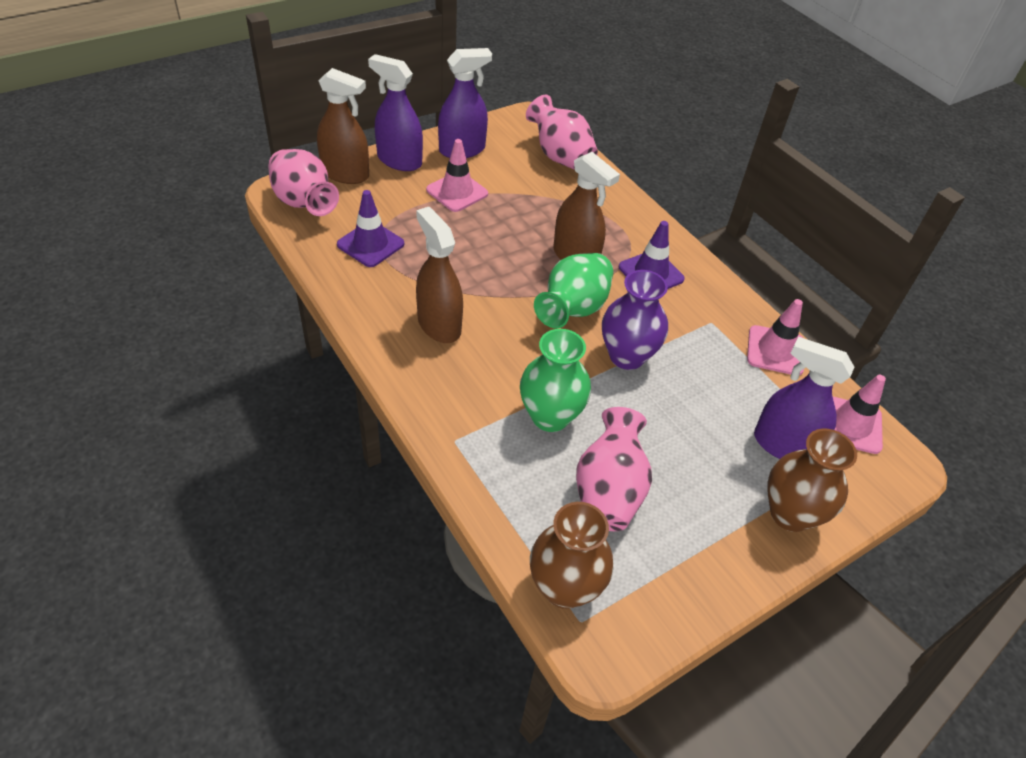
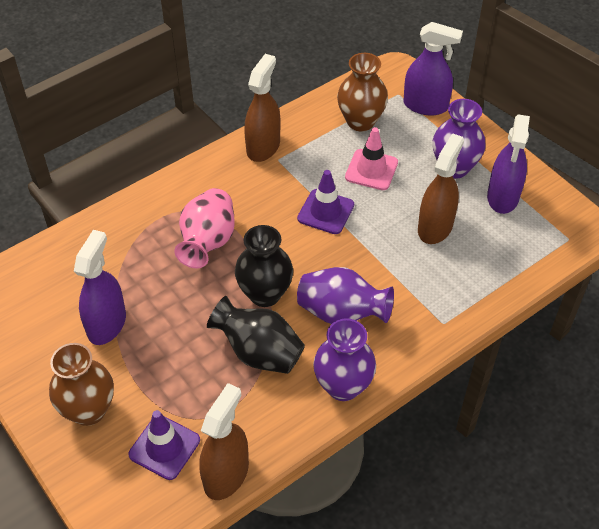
black vase: 0 -> 2
green vase: 2 -> 0
pink traffic cone: 3 -> 1
pink vase: 3 -> 1
purple vase: 1 -> 3

